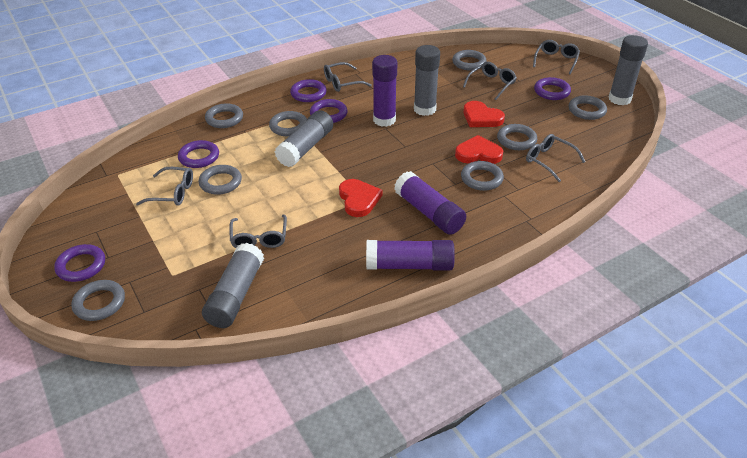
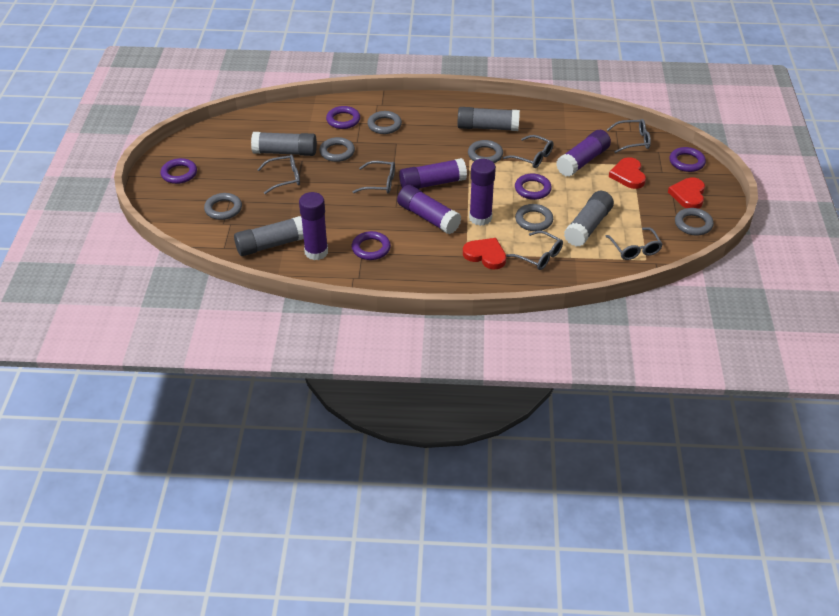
grey ring: 8 -> 6
purple glue stick: 3 -> 5

